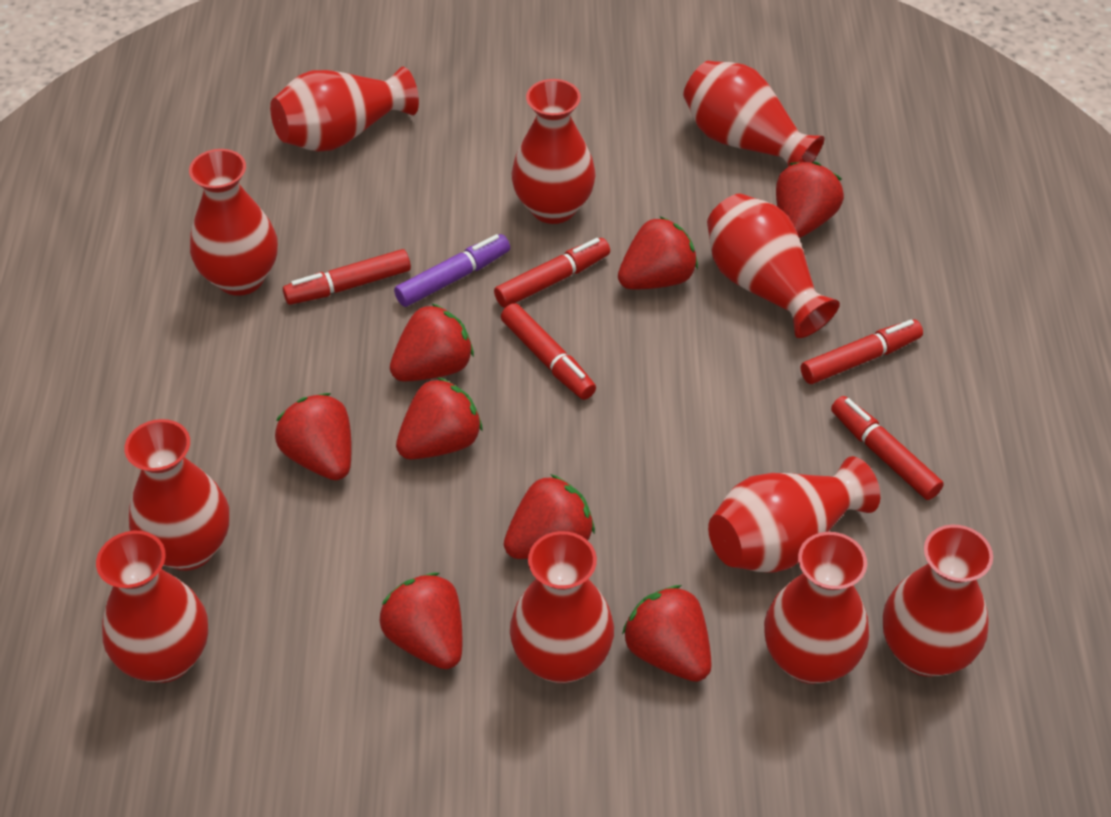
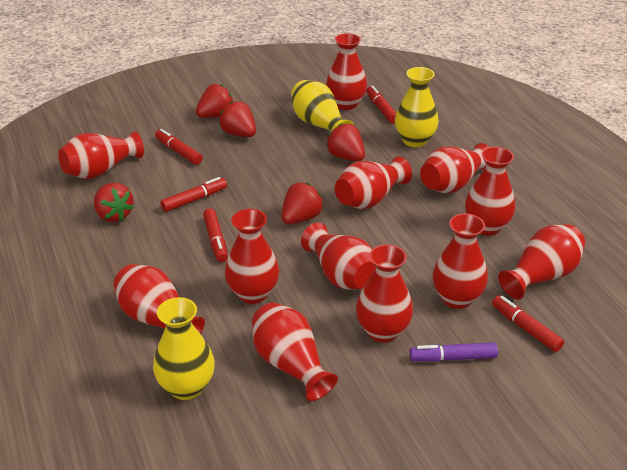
red strawberry: 8 -> 5
red vase: 11 -> 12
yellow vase: 0 -> 3

